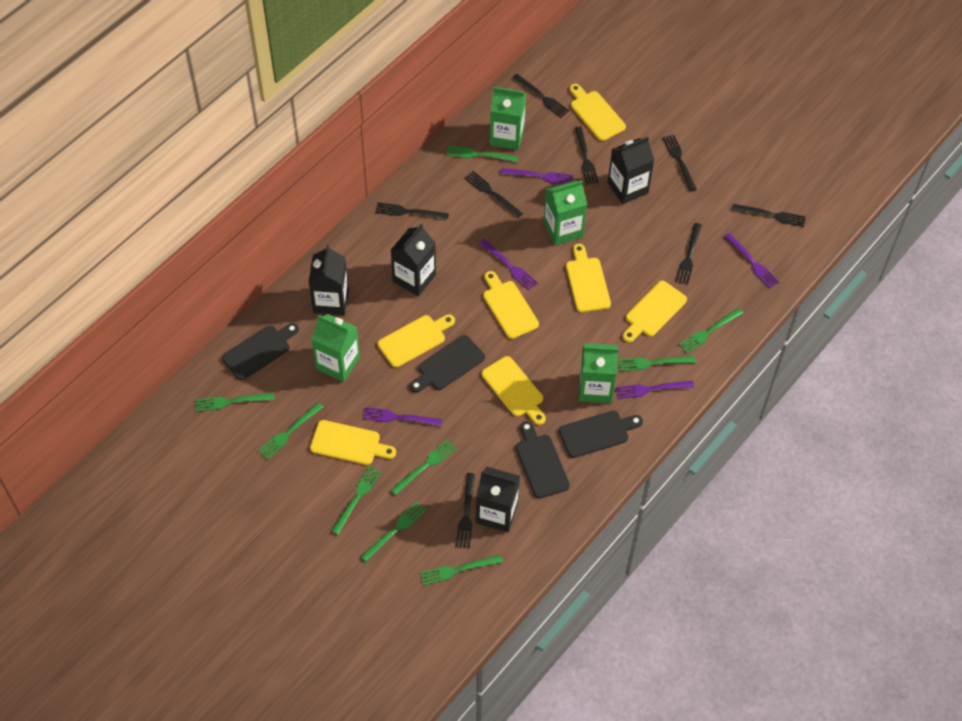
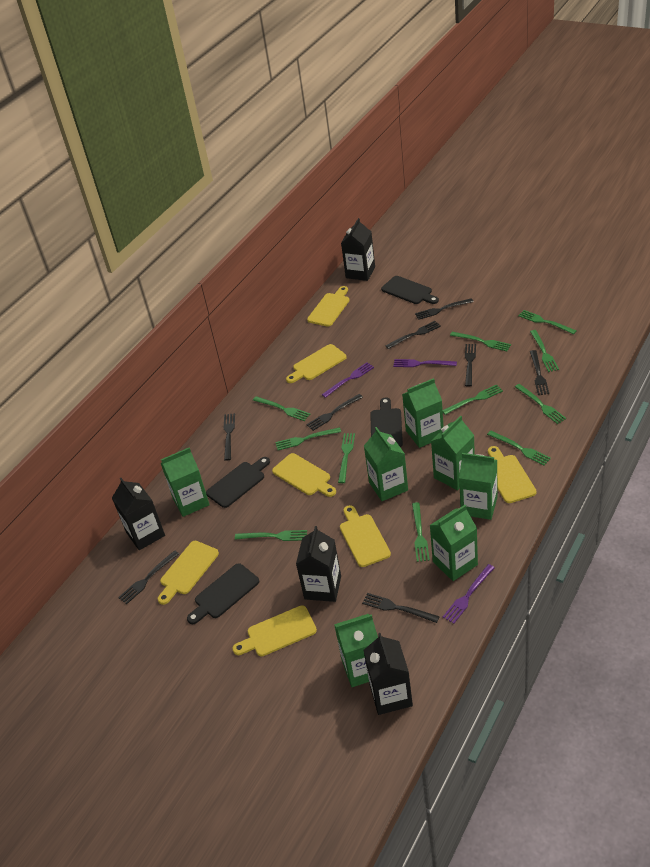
green carton: 4 -> 7
green fork: 9 -> 11
purple fork: 5 -> 3

